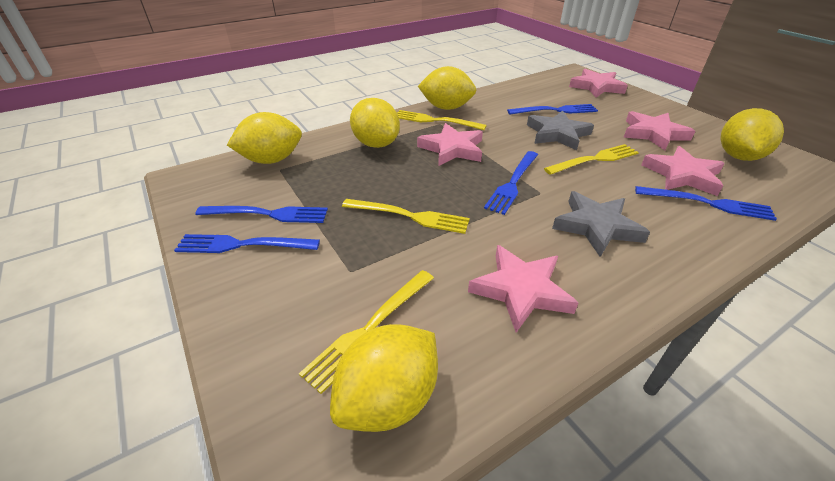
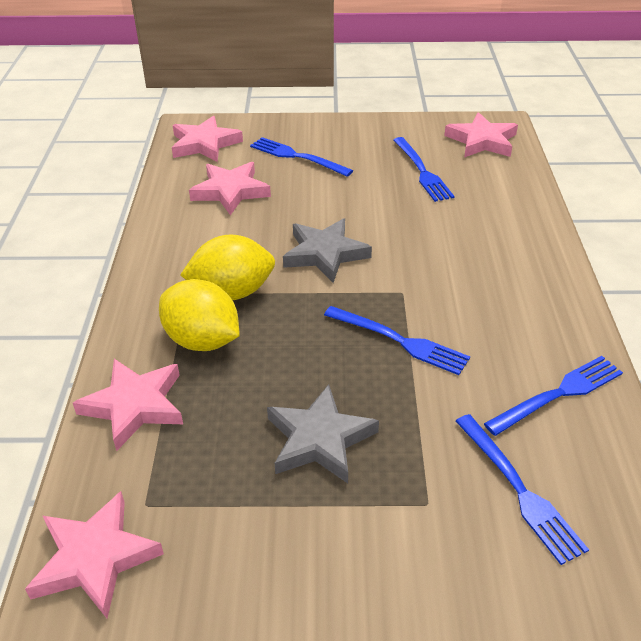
yellow fork: 4 -> 0
yellow lemon: 5 -> 2

